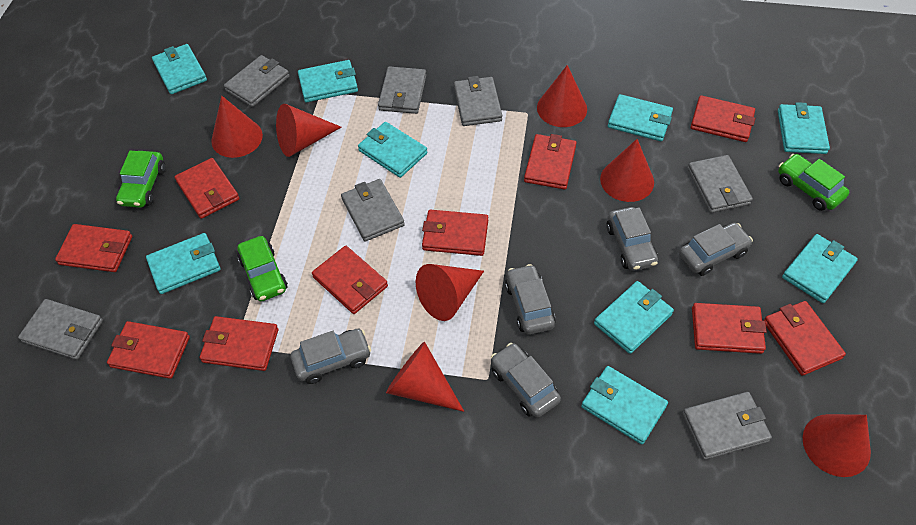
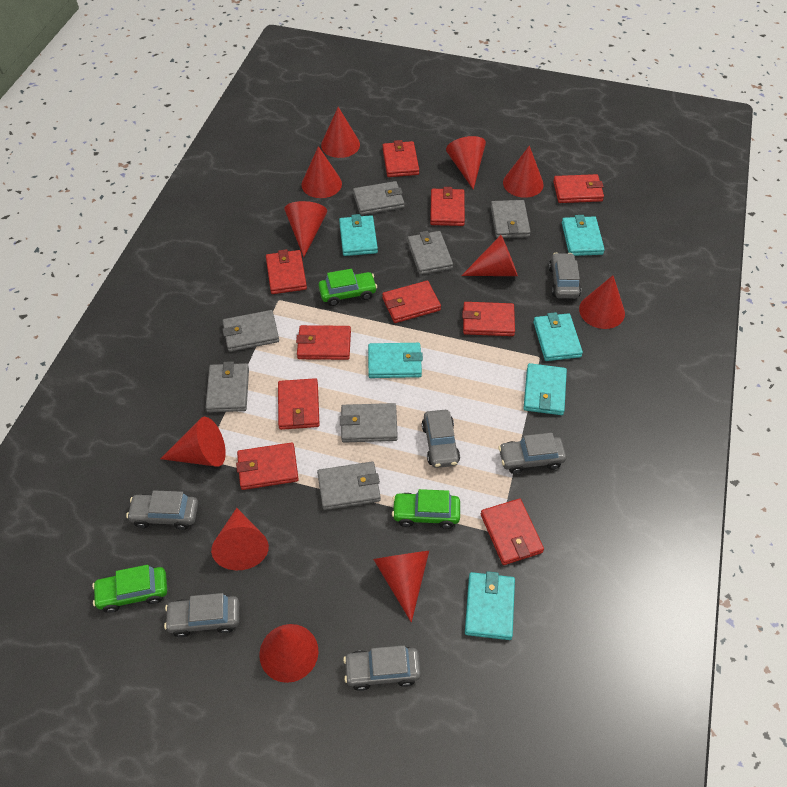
grey car: 5 -> 6
red cone: 7 -> 11
turquoise wallet: 9 -> 6

